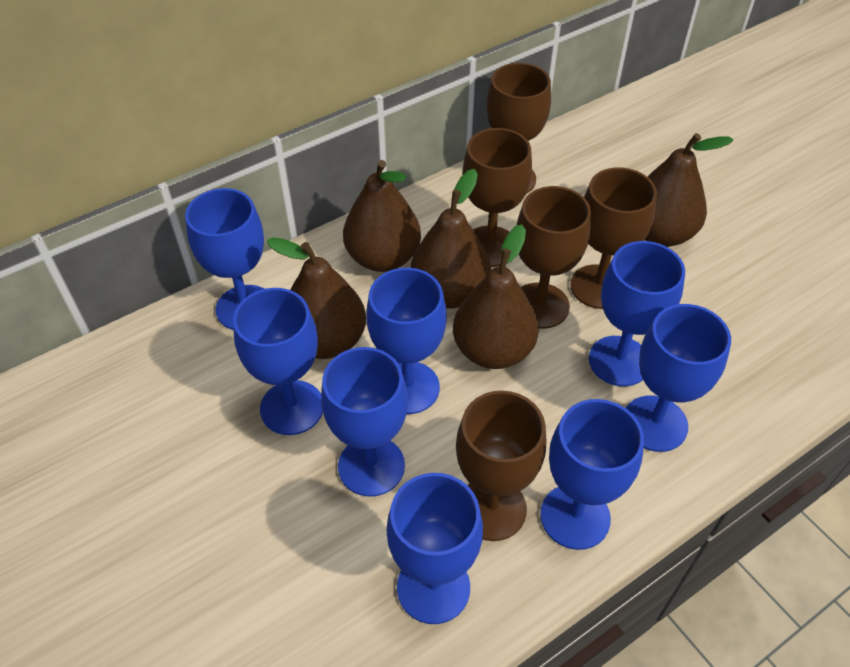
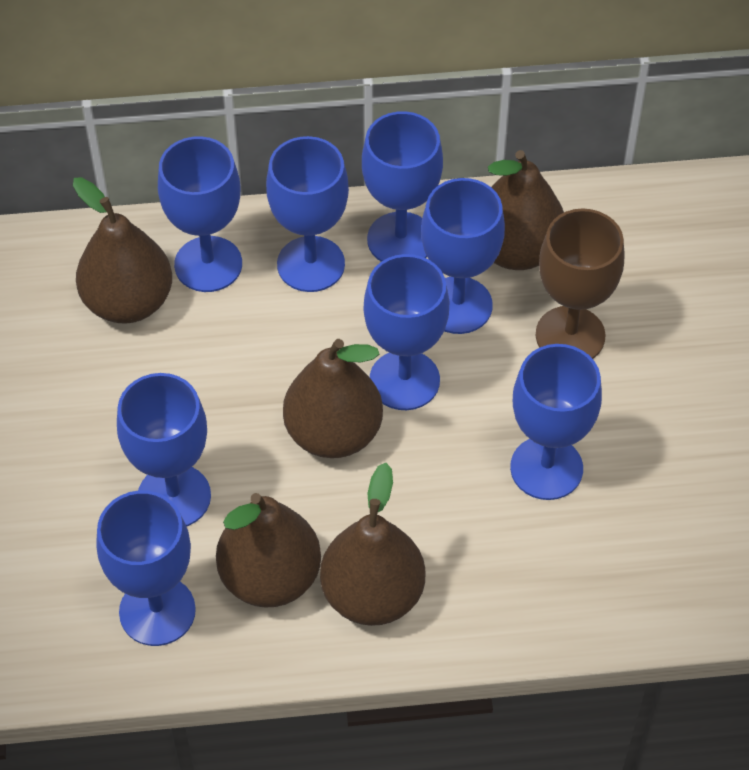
brown goblet: 5 -> 1

